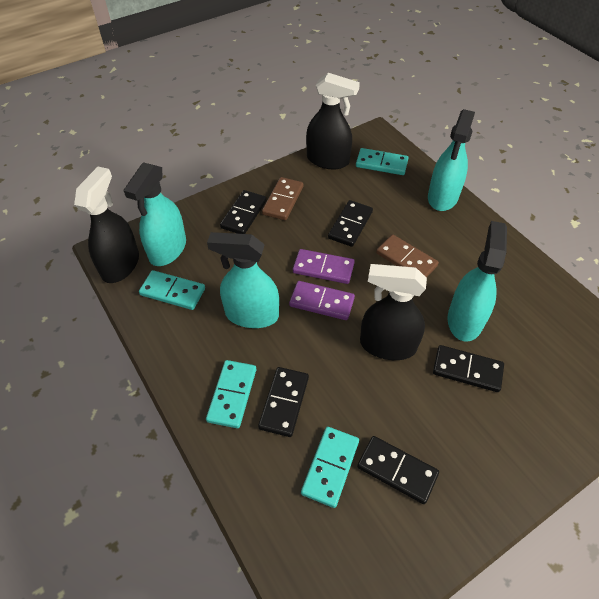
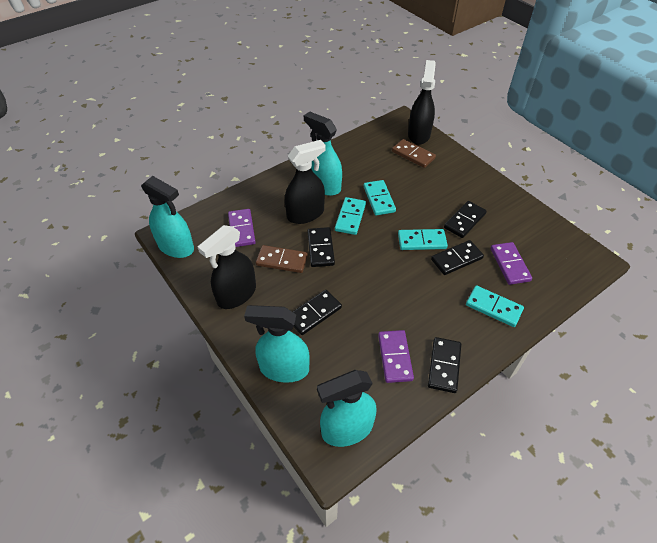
purple domino: 2 -> 3

